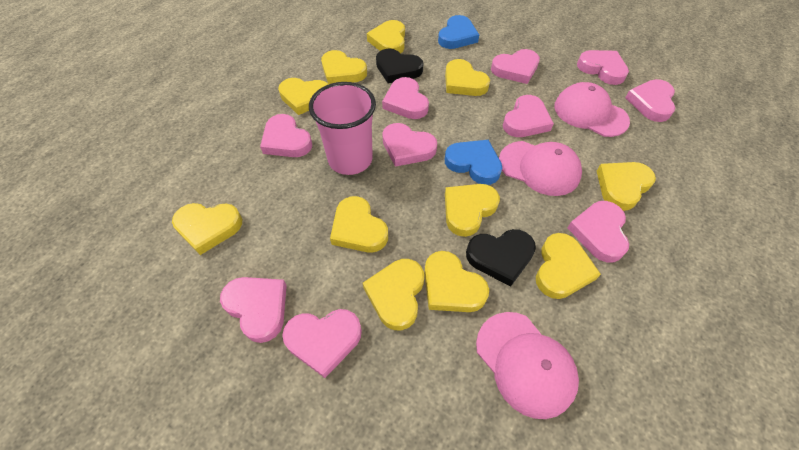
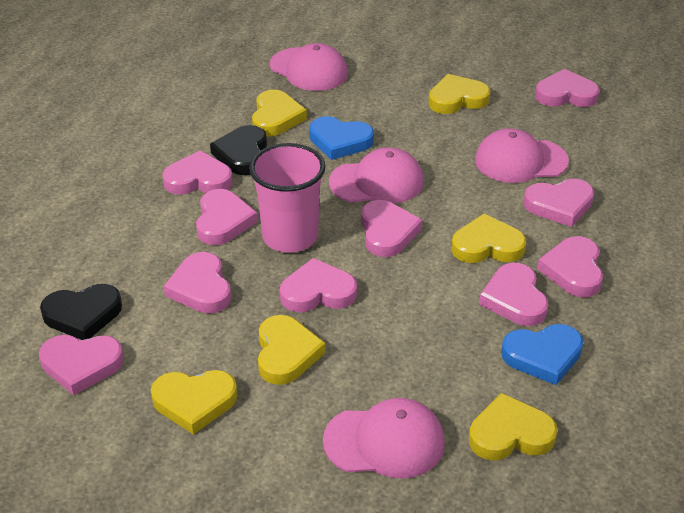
pink cap: 3 -> 4
yellow heart: 11 -> 6

